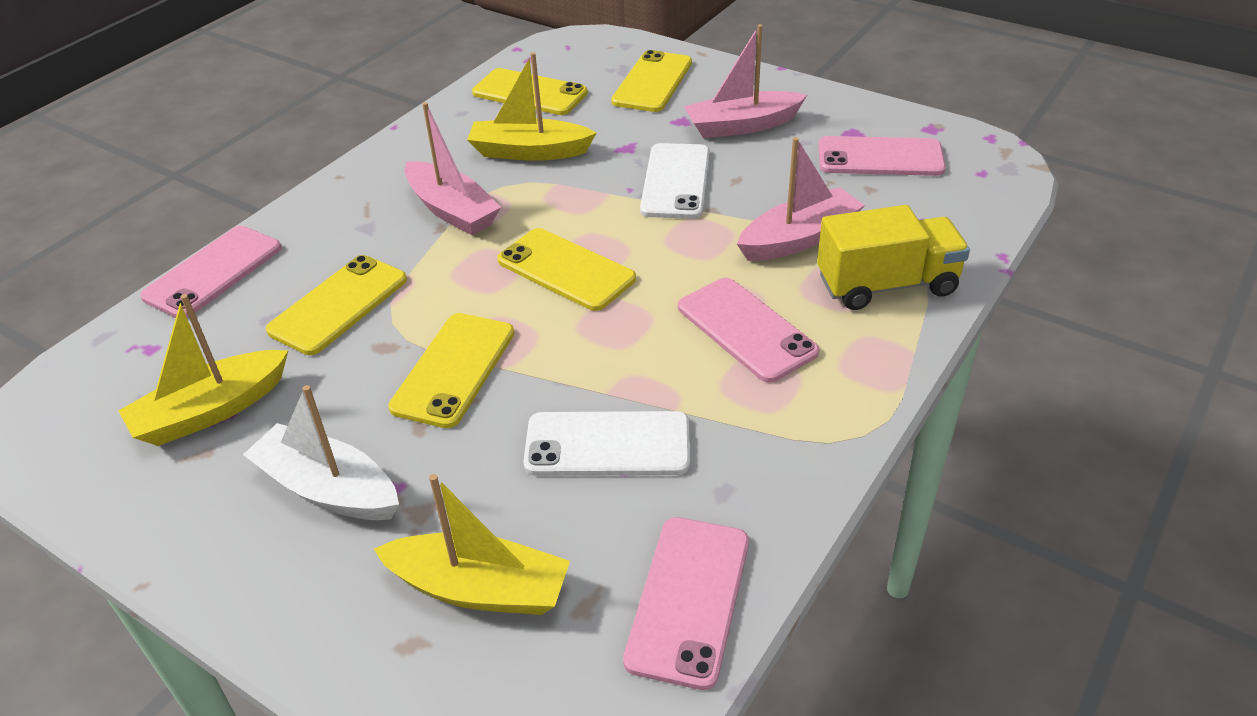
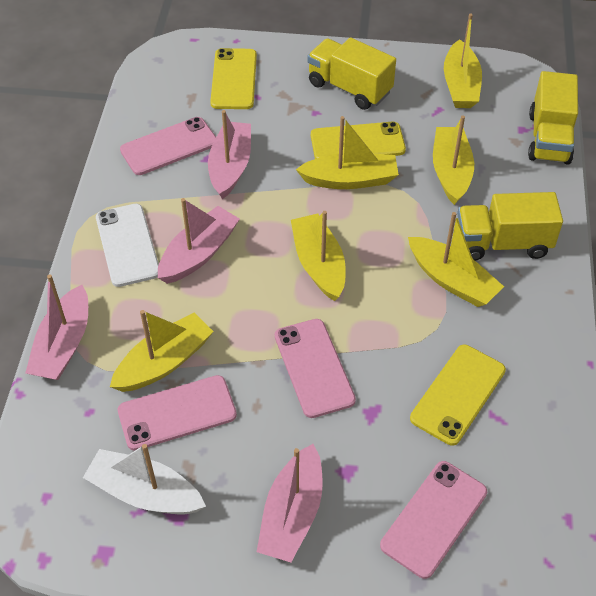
pink boat: 3 -> 4
white phone: 2 -> 1
yellow boat: 3 -> 6
yellow phone: 5 -> 3
yellow truck: 1 -> 3

